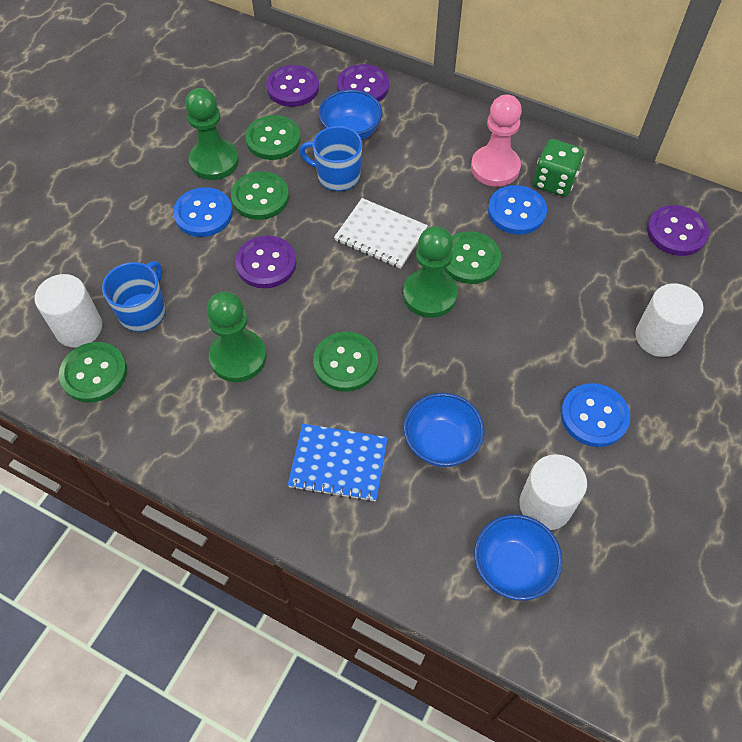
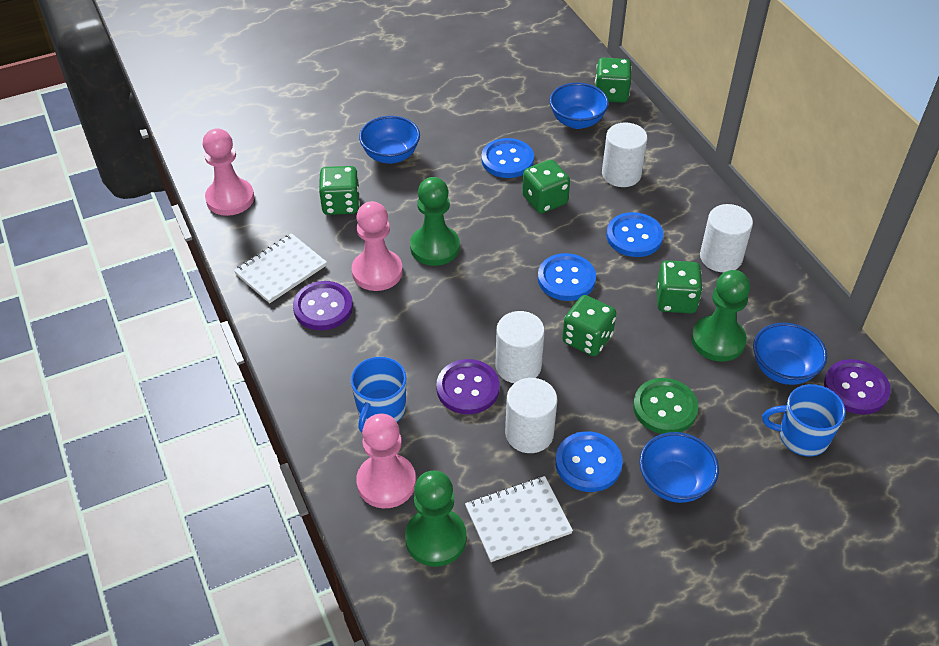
blue bowl: 3 -> 4
blue button: 3 -> 4
blue notebook: 1 -> 0
green button: 5 -> 1
green dice: 1 -> 5
pink pawn: 1 -> 3
purple button: 4 -> 3
white cylinder: 3 -> 4
white notebook: 1 -> 2

